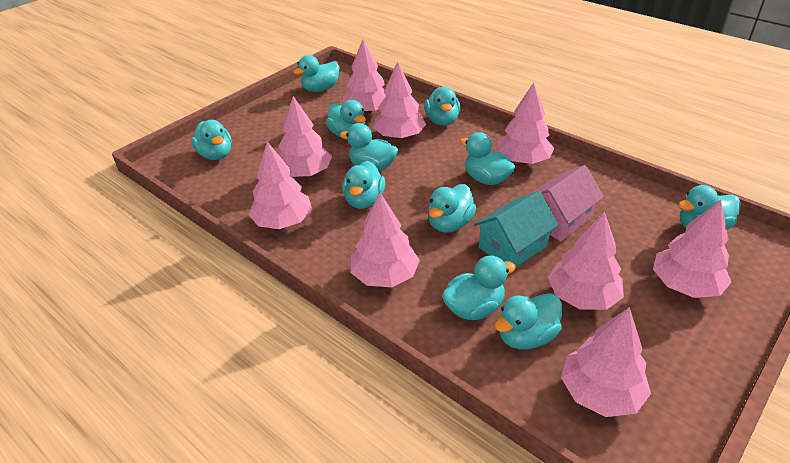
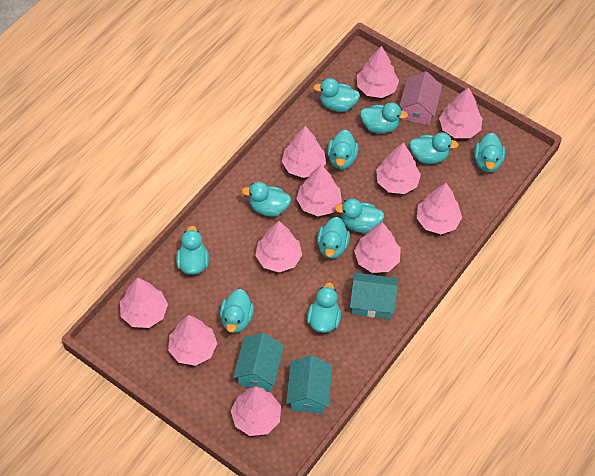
pink tree: 9 -> 11
turquoise house: 1 -> 3

